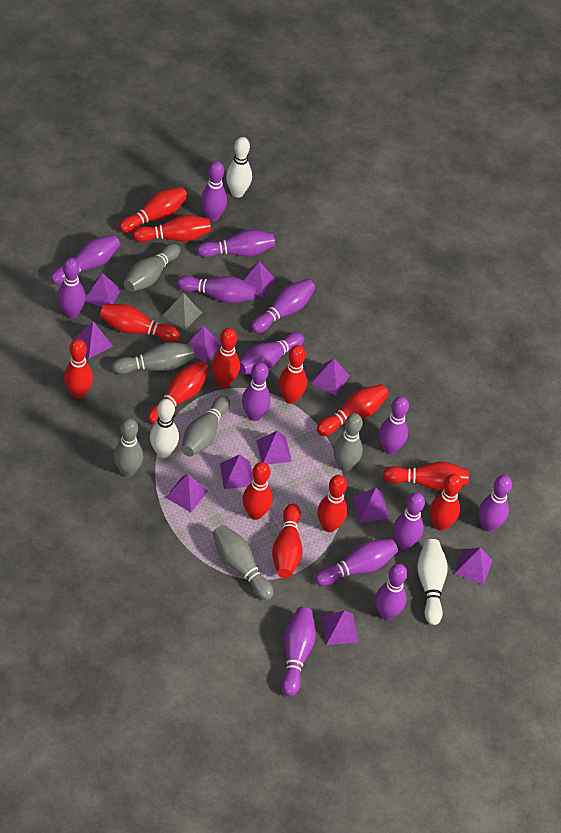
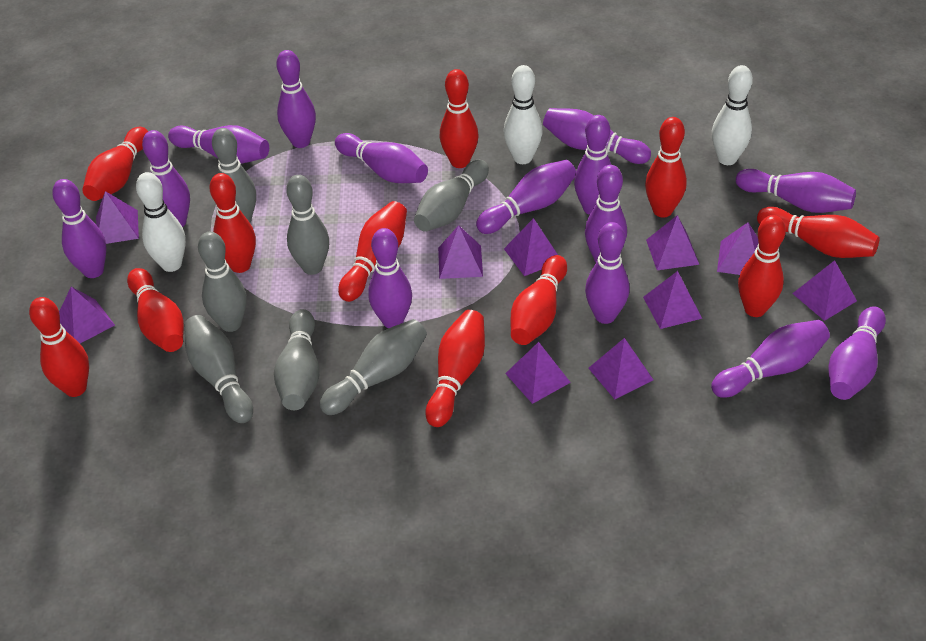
grey bowling pin: 6 -> 7
grey pyramid: 1 -> 0
purple pyramid: 11 -> 10
red bowling pin: 13 -> 11

